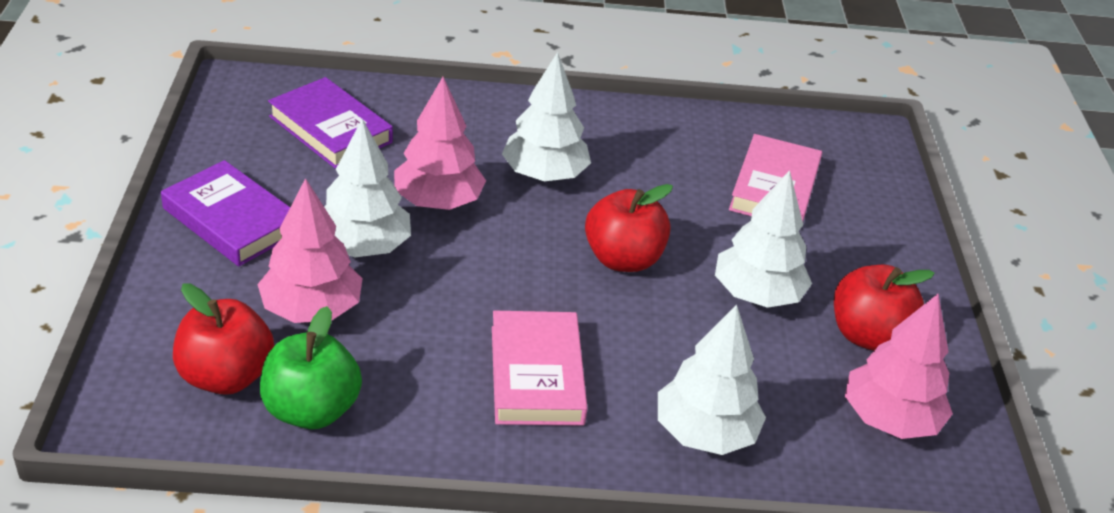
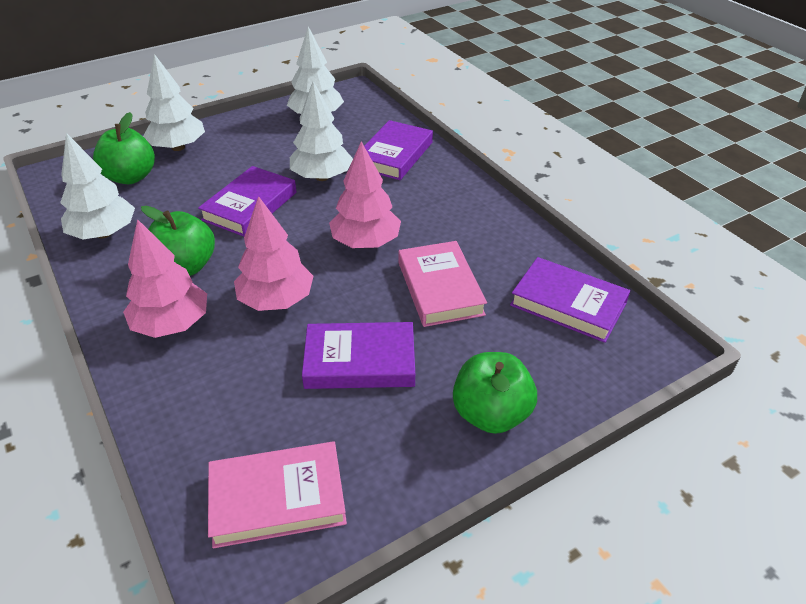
green apple: 1 -> 3
purple book: 2 -> 4
red apple: 3 -> 0

